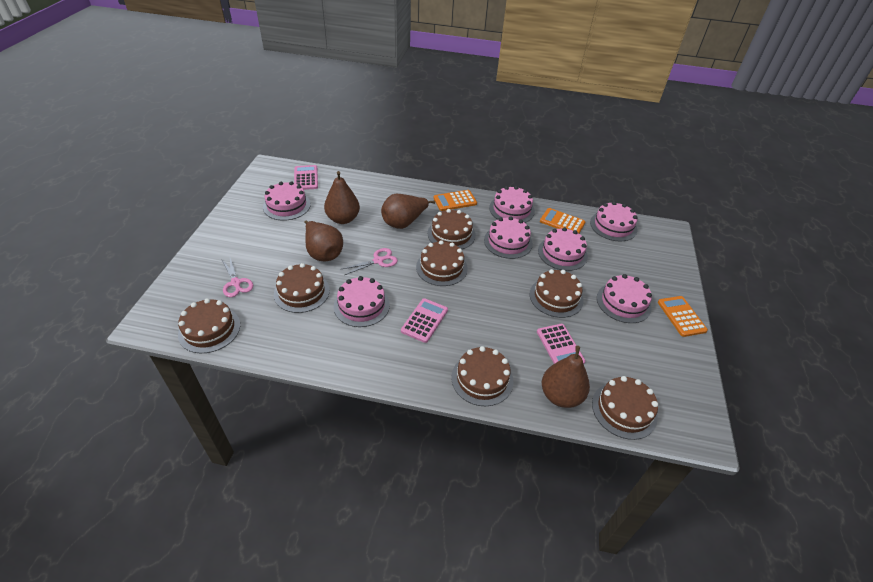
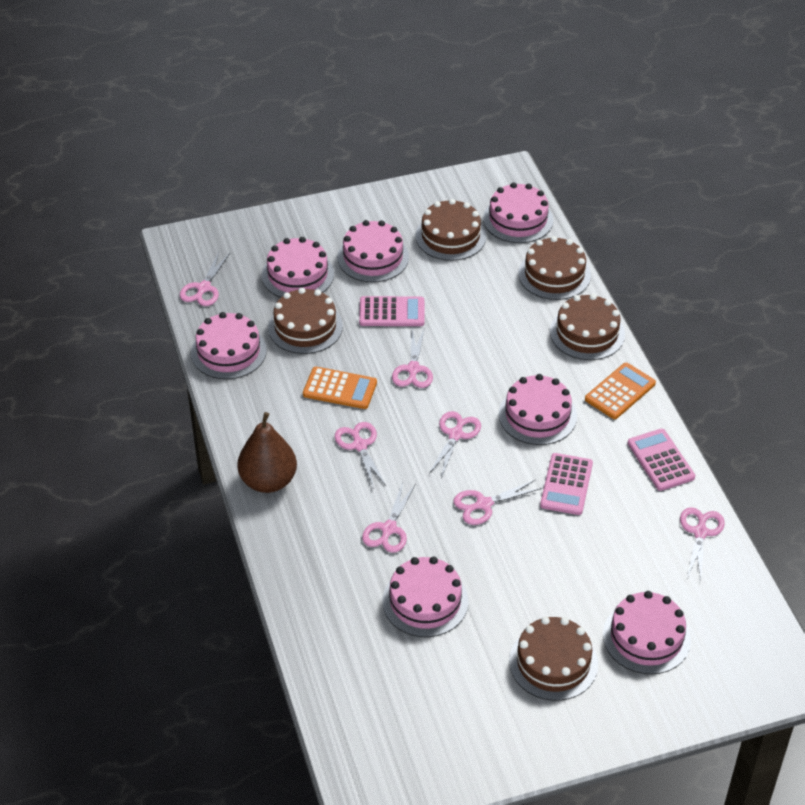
brown cake: 7 -> 5
brown pear: 4 -> 1
orange calculator: 3 -> 2
pink scissors: 2 -> 7

